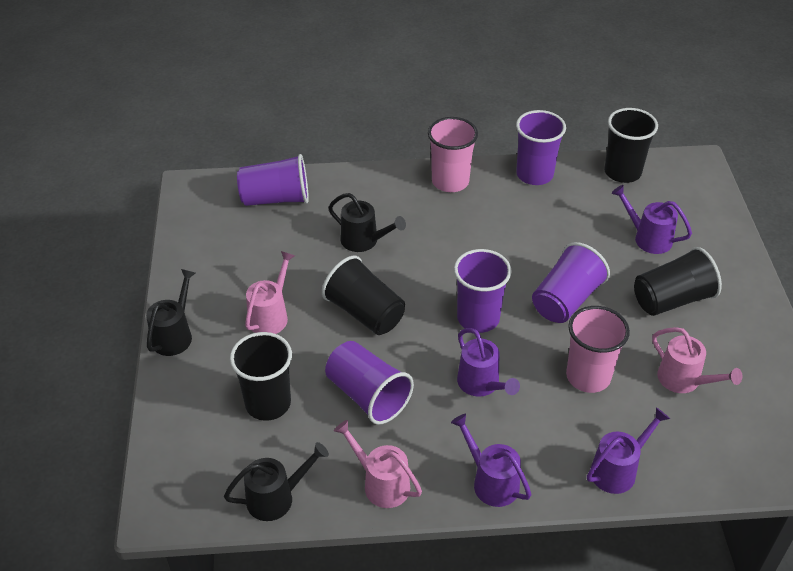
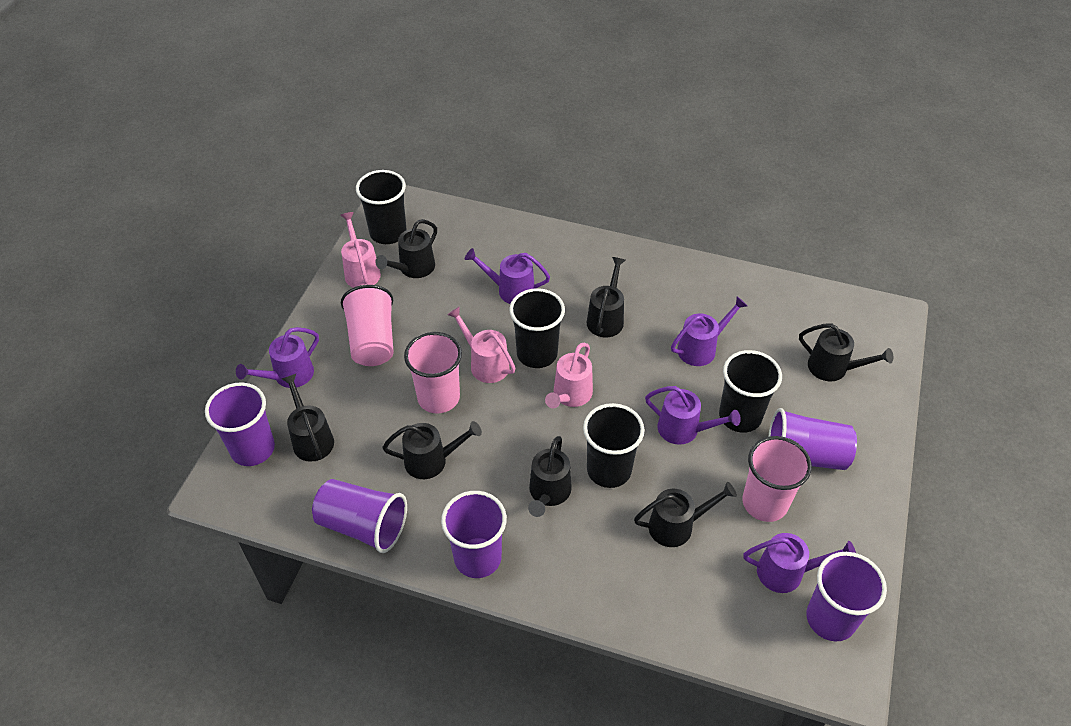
black watering can: 3 -> 7
pink cup: 2 -> 3
purple watering can: 4 -> 5

